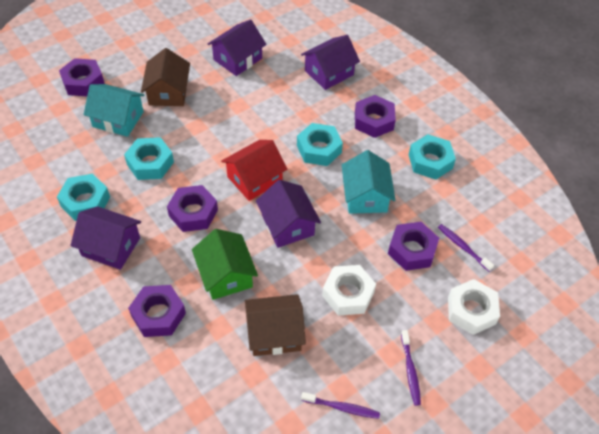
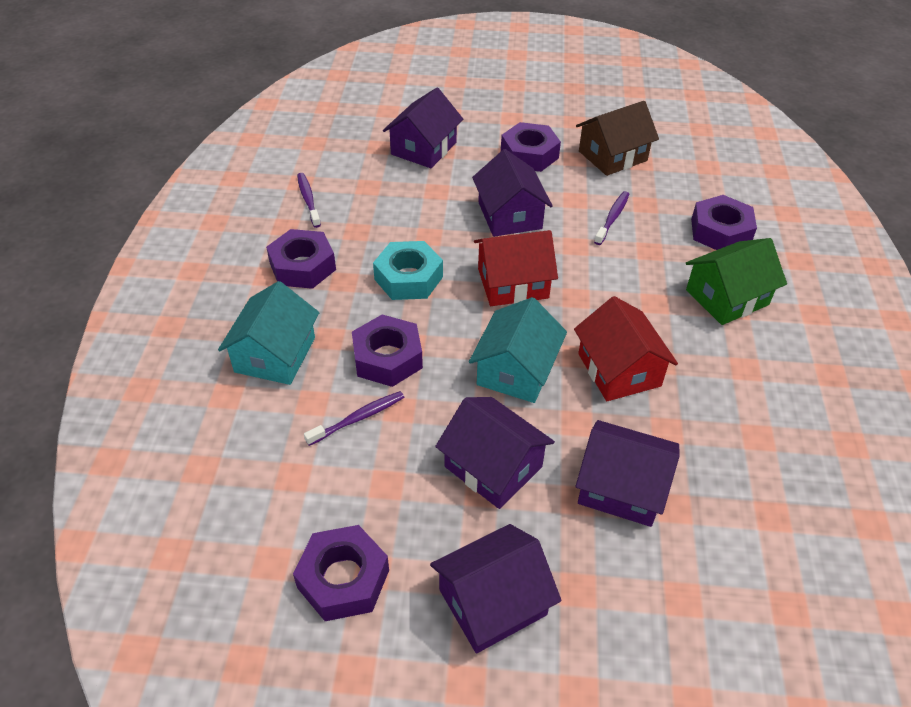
brown house: 2 -> 1
purple house: 4 -> 5
red house: 1 -> 2
turquoise nut: 4 -> 1
white nut: 2 -> 0

